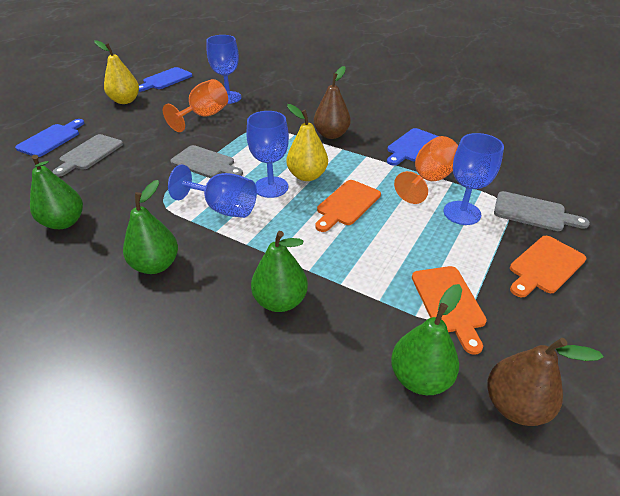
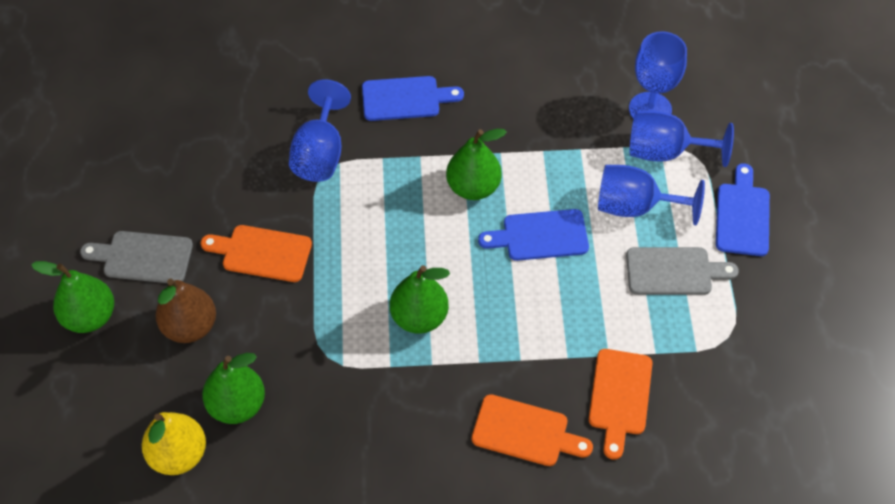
brown pear: 2 -> 1
grey cutting board: 3 -> 2
orange goblet: 2 -> 0
yellow pear: 2 -> 1

